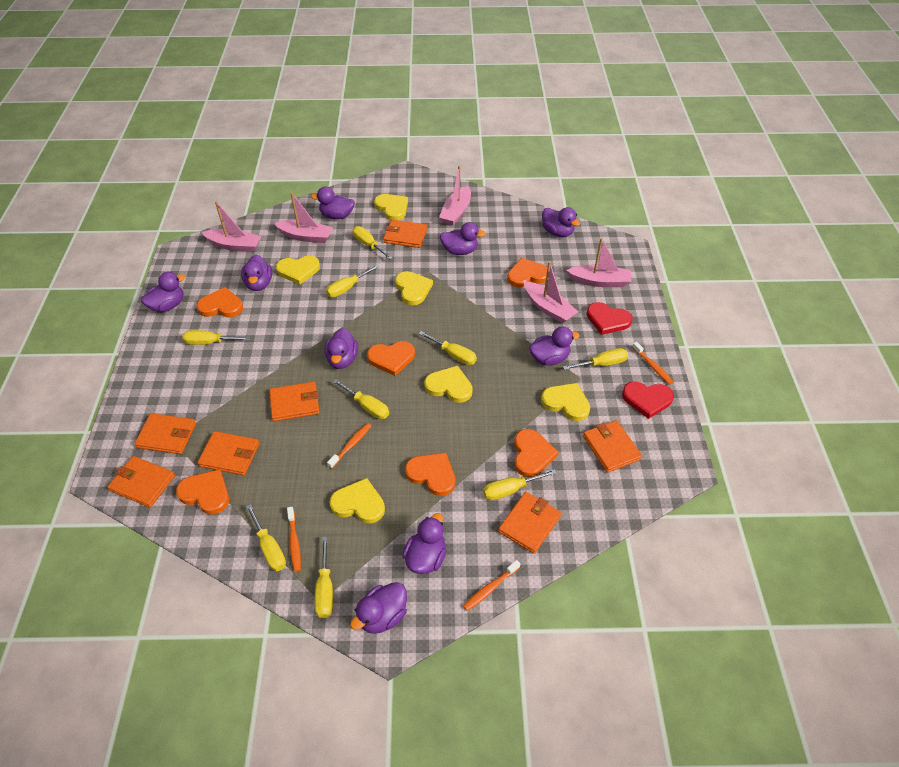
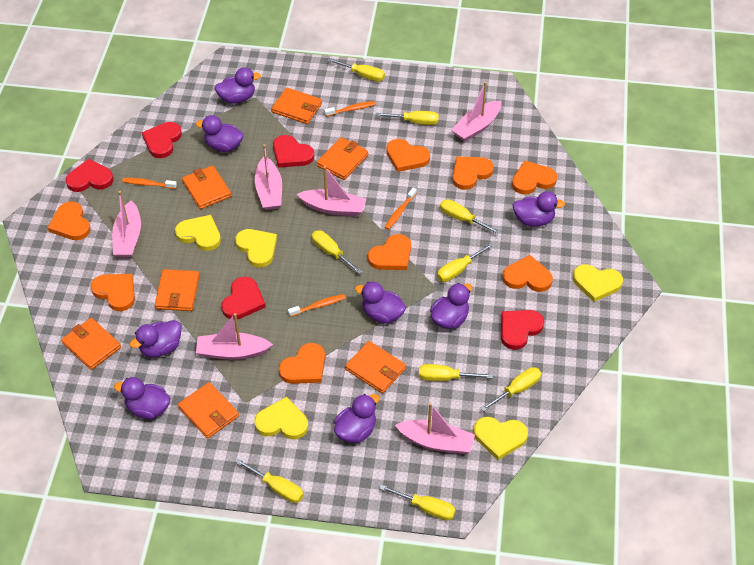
orange heart: 6 -> 8
pink boat: 5 -> 6
purple duck: 9 -> 8
red heart: 2 -> 5
yellow heart: 6 -> 5

